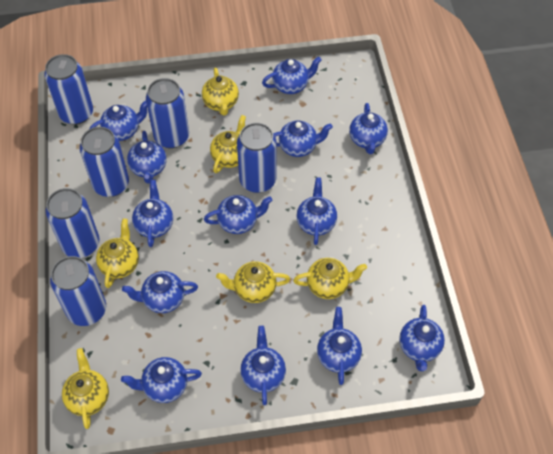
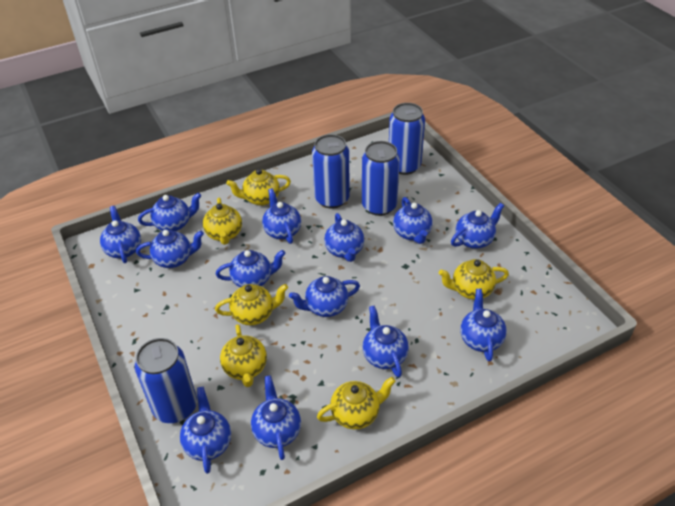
blue can: 6 -> 4

